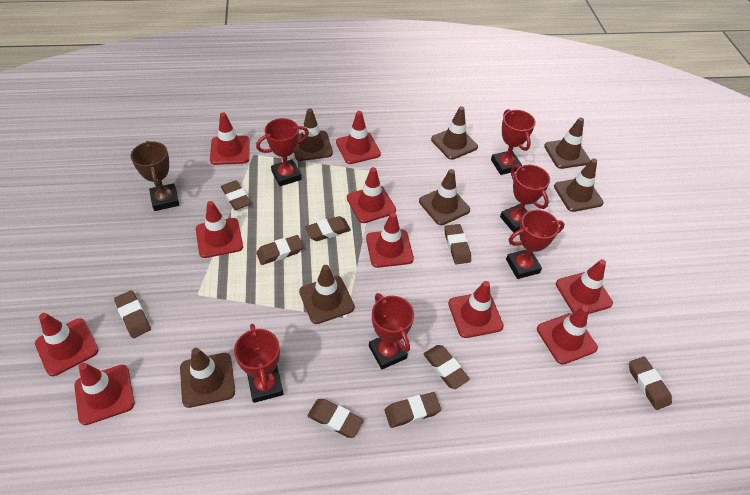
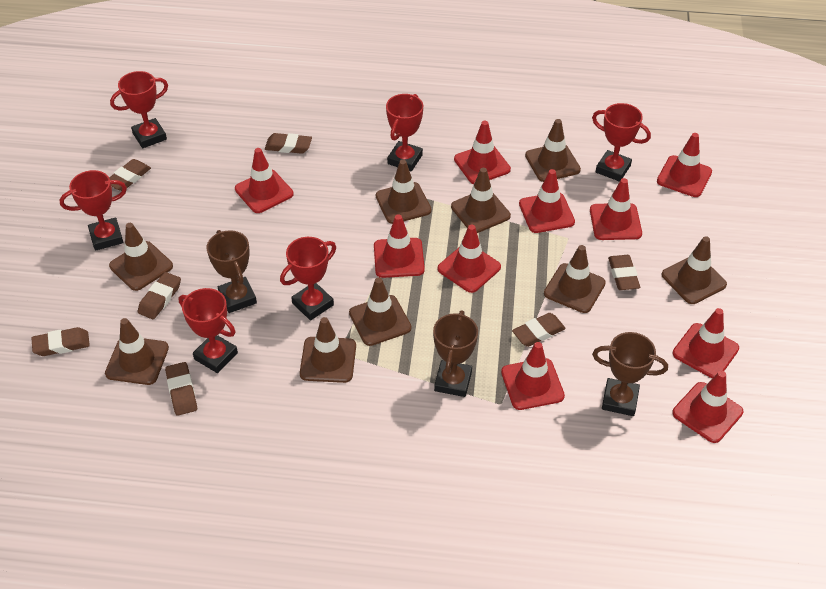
brown eraser: 9 -> 7
brown traffic cone: 7 -> 9
brown trophy: 1 -> 3

